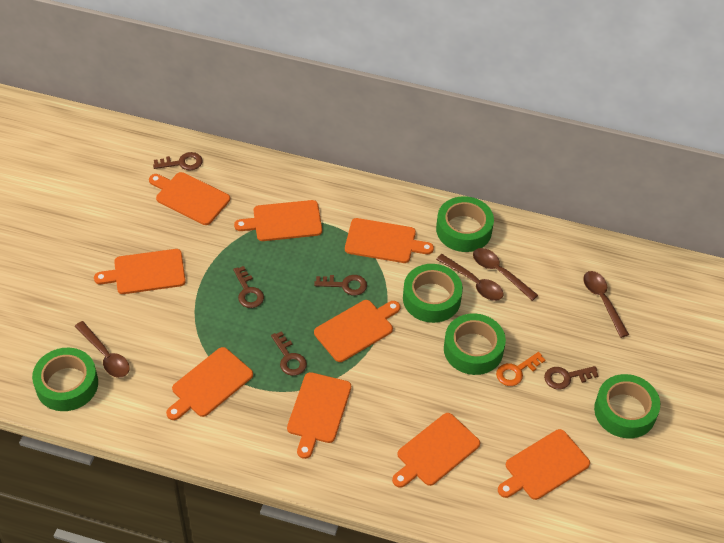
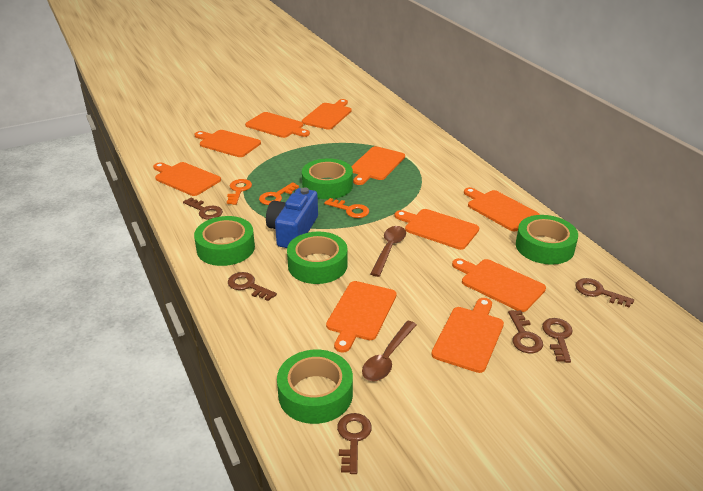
blue camera: 0 -> 1
brown key: 5 -> 6
brown spoon: 4 -> 2
orange cutting board: 9 -> 10
orange key: 1 -> 3

